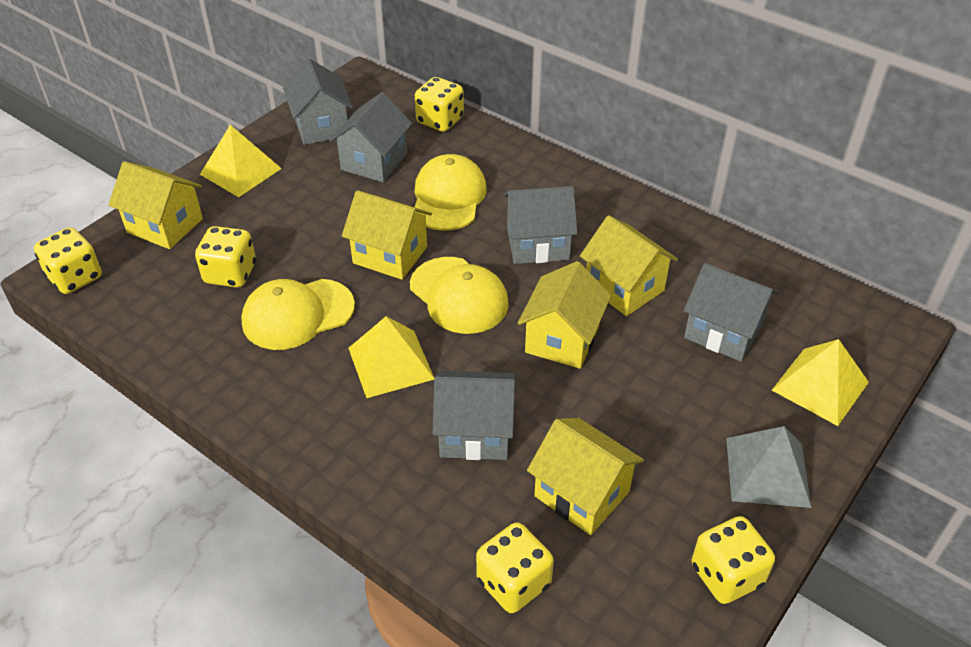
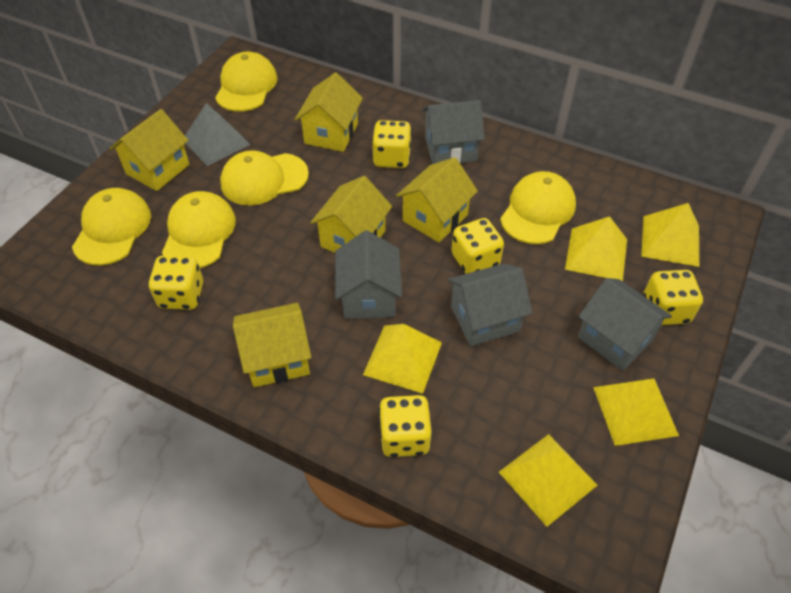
grey house: 5 -> 4
yellow cap: 3 -> 5
yellow pyramid: 3 -> 5

